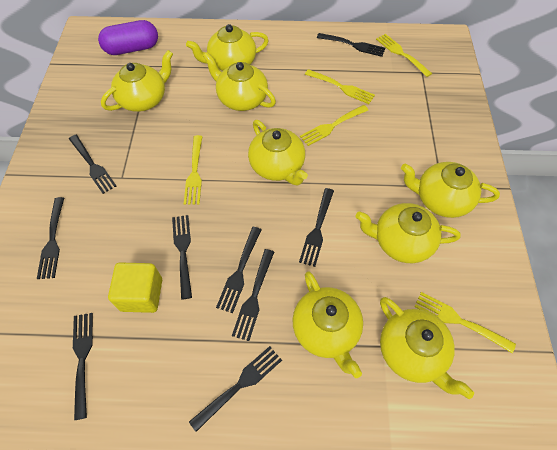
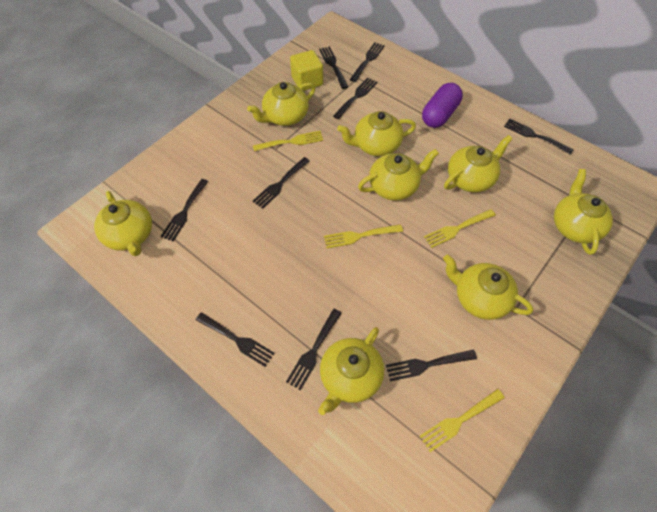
yellow fork: 5 -> 4

